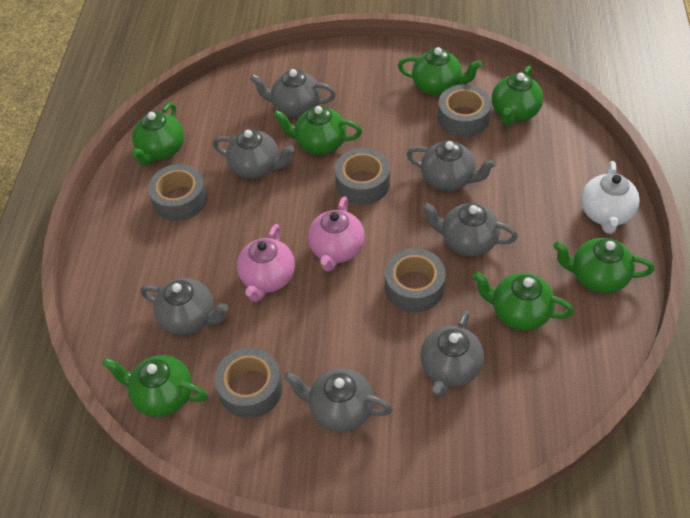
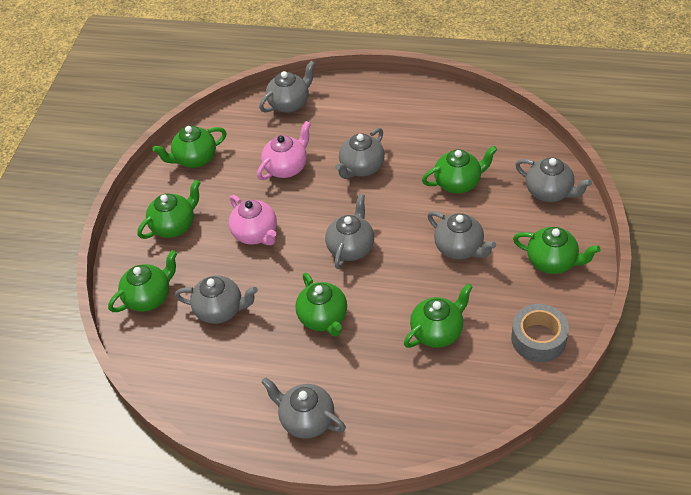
grey tape: 5 -> 1
white teapot: 1 -> 0

